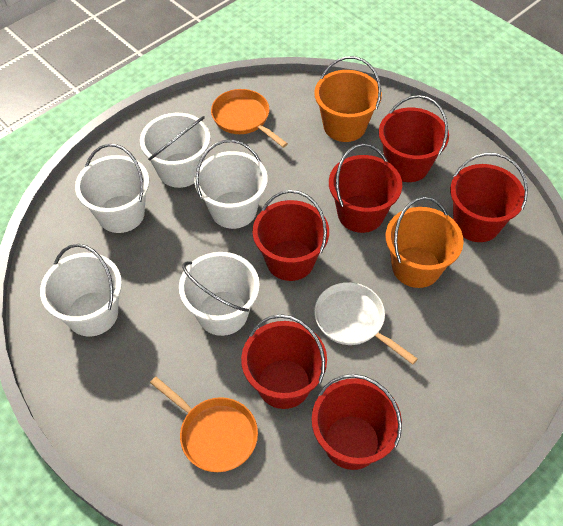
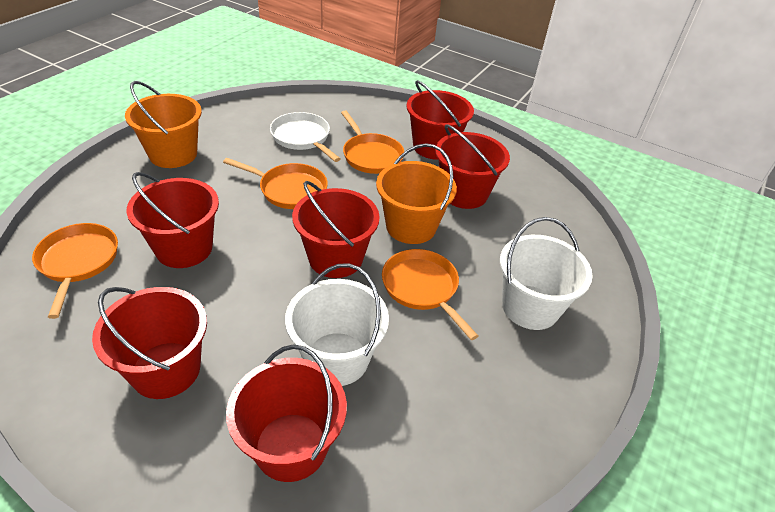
orange pan: 2 -> 4
white bucket: 5 -> 2

